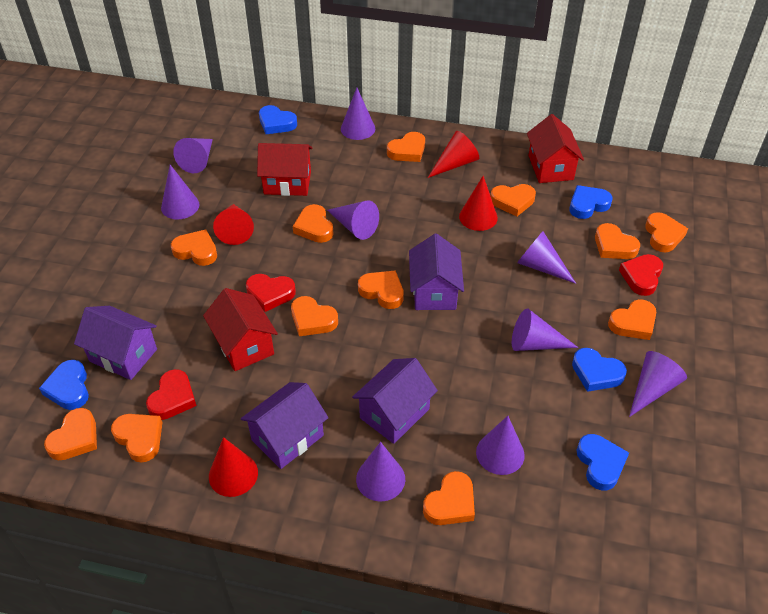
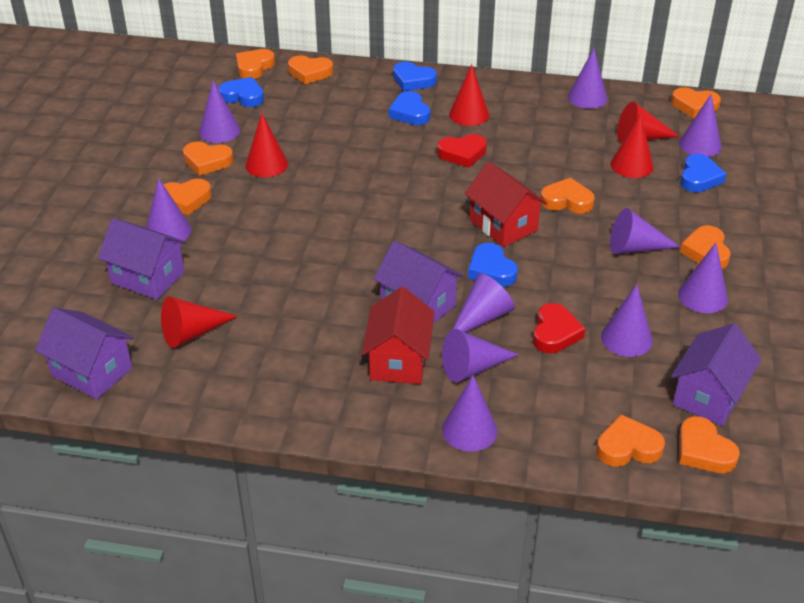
orange heart: 12 -> 9
purple cone: 9 -> 10
red cone: 4 -> 5
red heart: 3 -> 2
red house: 3 -> 2

